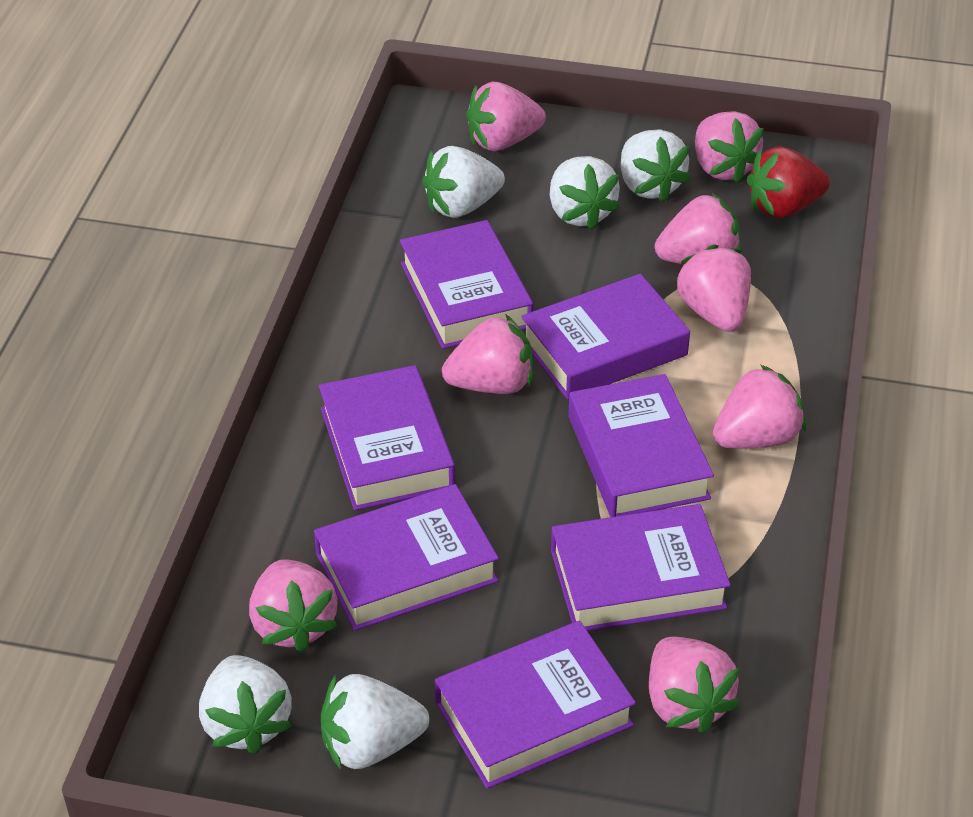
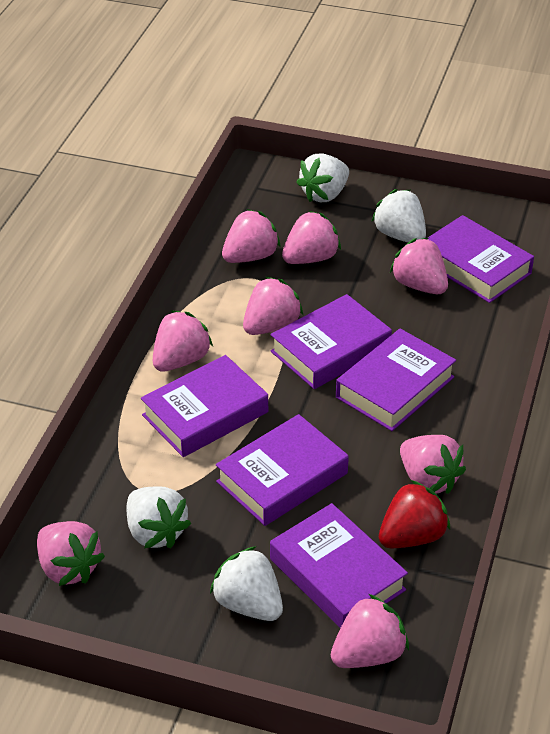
purple book: 7 -> 6
white strawberry: 5 -> 4

